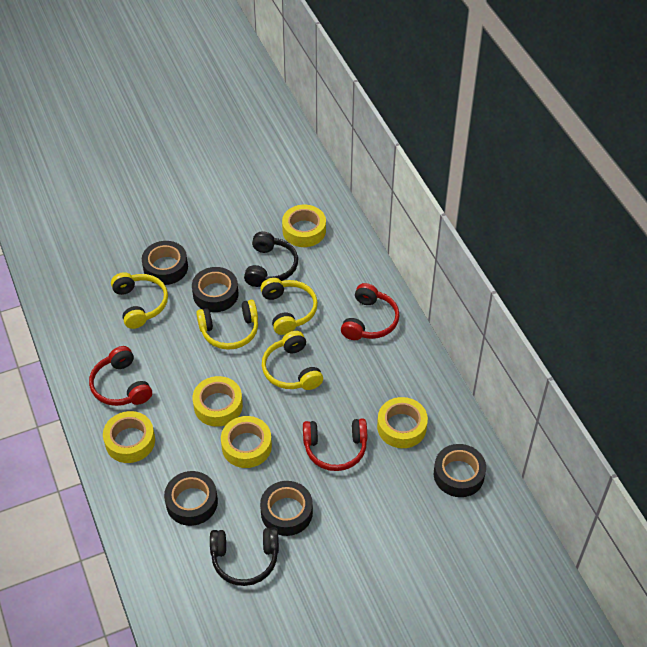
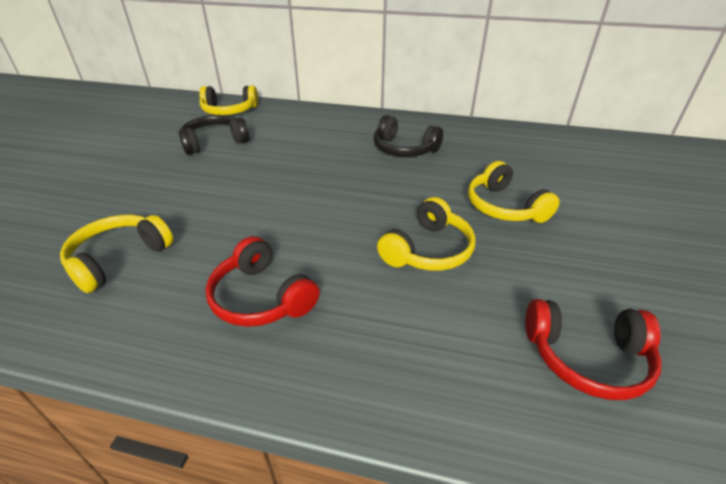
black tape: 5 -> 0
red headphones: 3 -> 2
yellow tape: 5 -> 0

